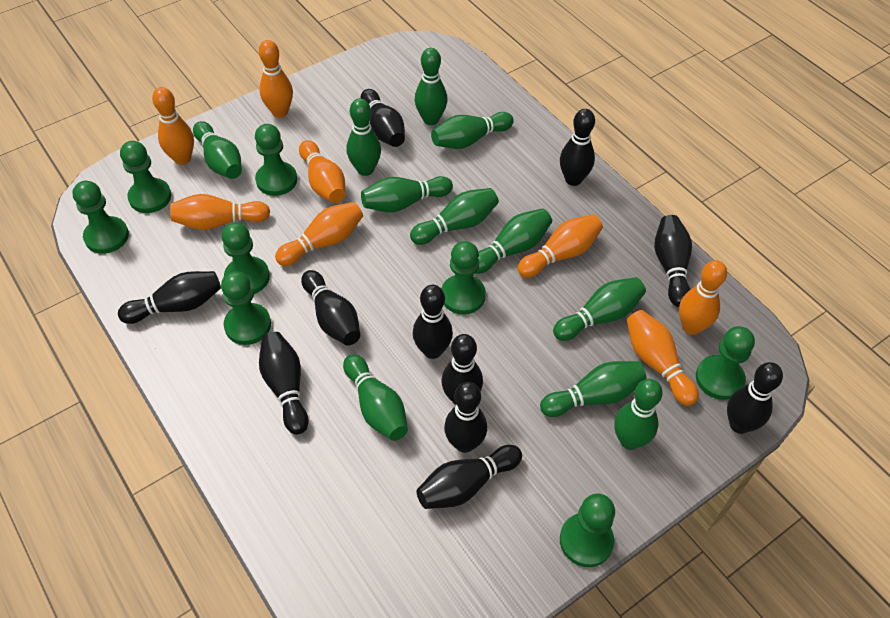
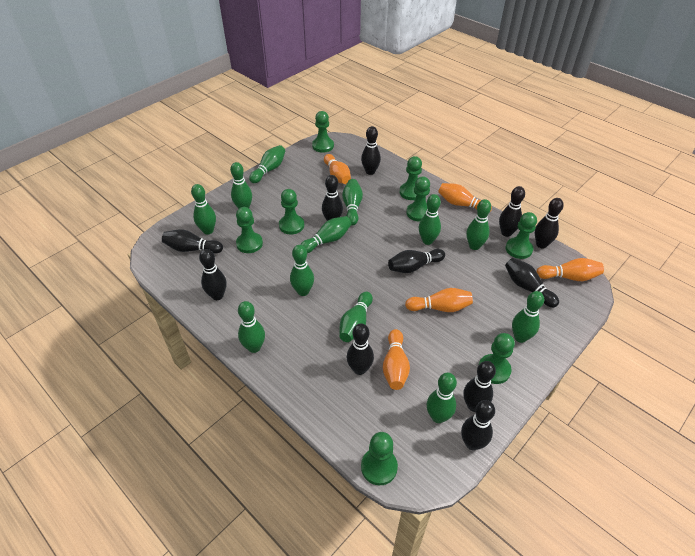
green bowling pin: 11 -> 12
orange bowling pin: 8 -> 5

